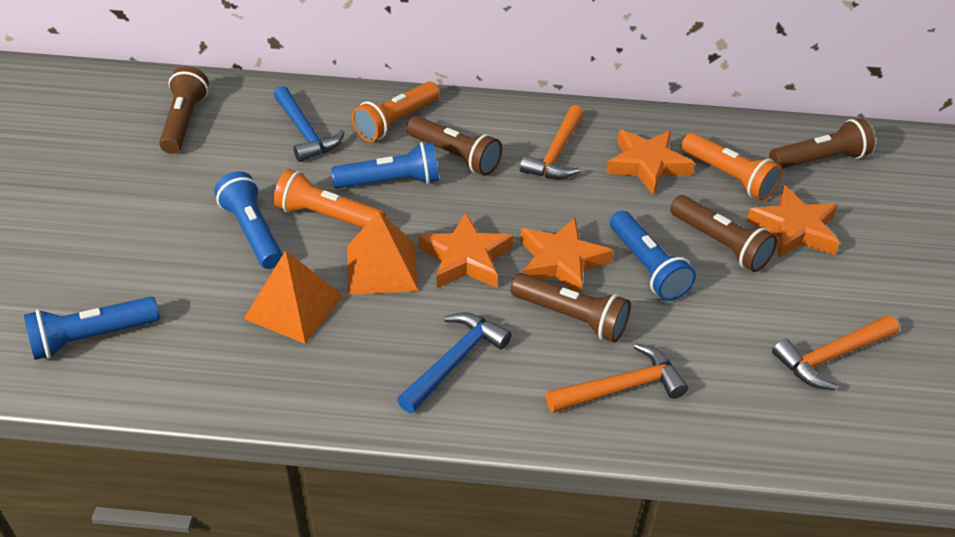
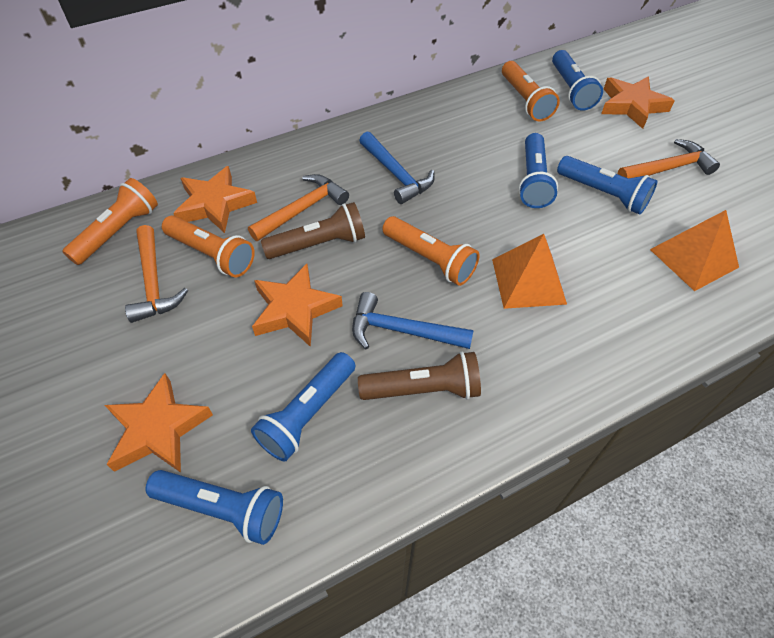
blue flashlight: 4 -> 5
brown flashlight: 5 -> 2
orange flashlight: 3 -> 4

